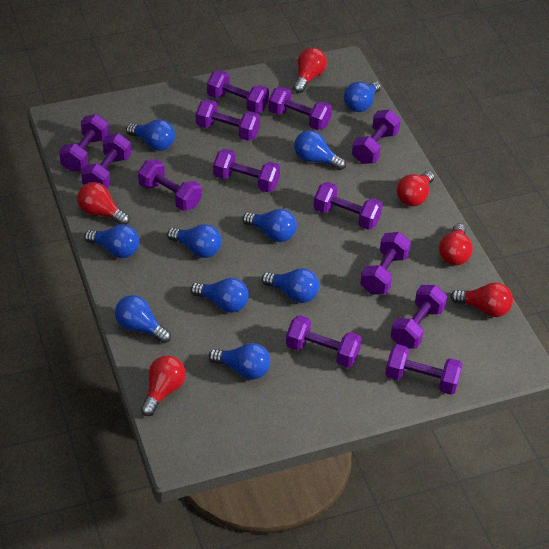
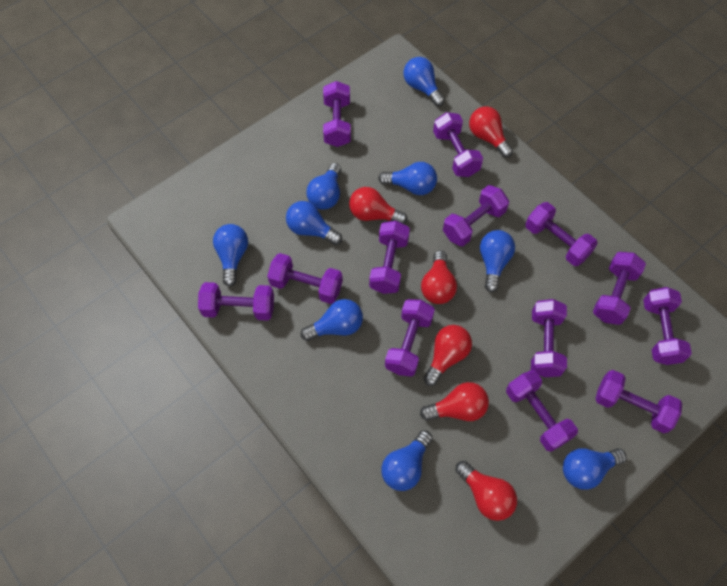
blue light bulb: 10 -> 9

